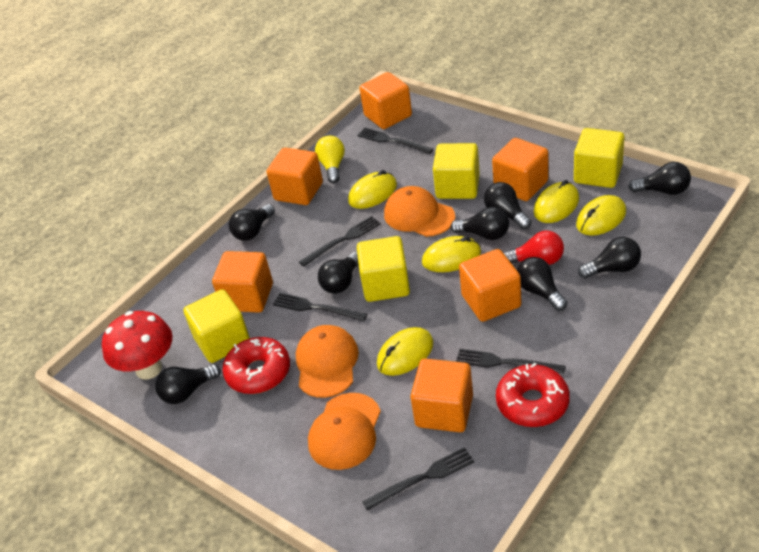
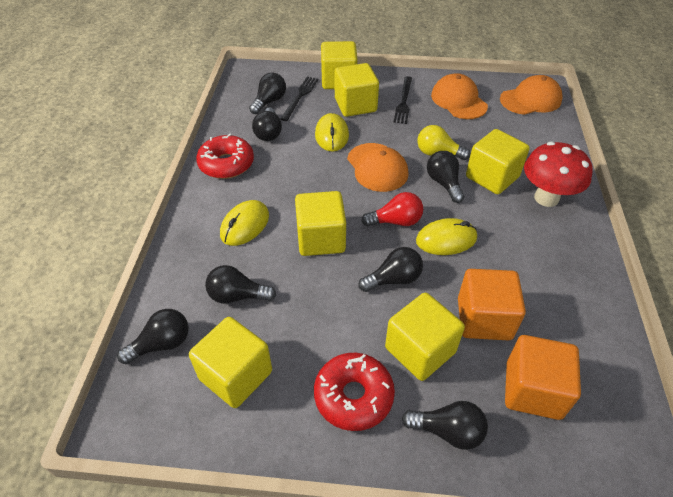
black fork: 5 -> 2
black light bulb: 8 -> 7
orange cube: 6 -> 2
yellow cube: 4 -> 6
yellow mouse: 5 -> 3

